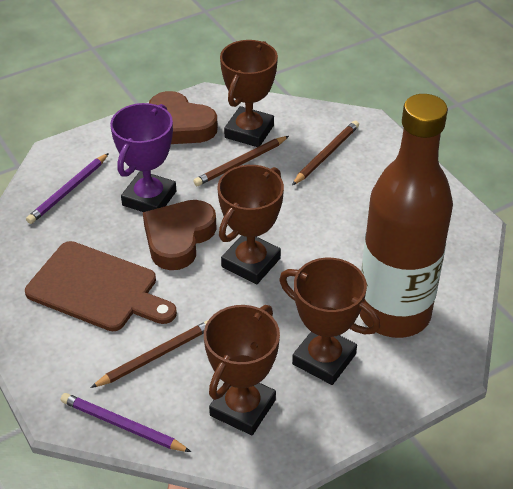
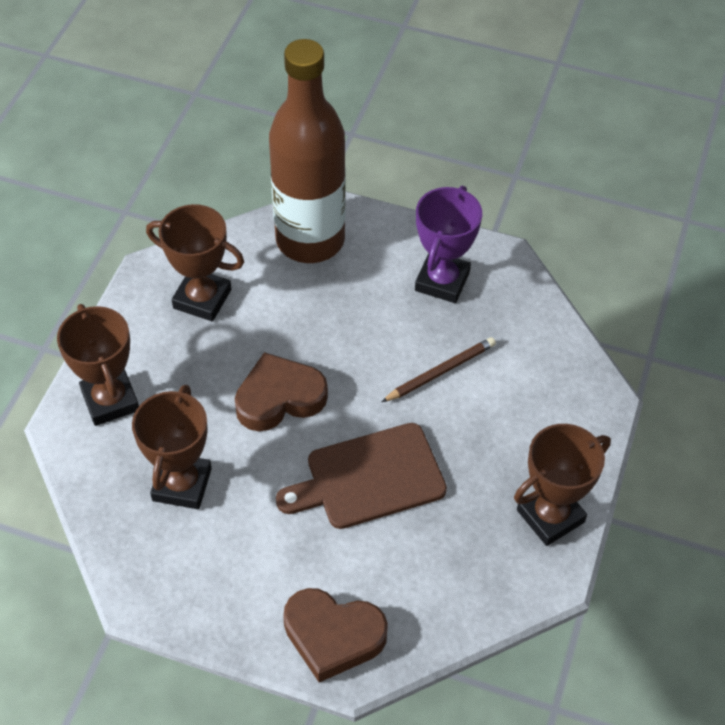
brown pencil: 3 -> 1
purple pencil: 2 -> 0

